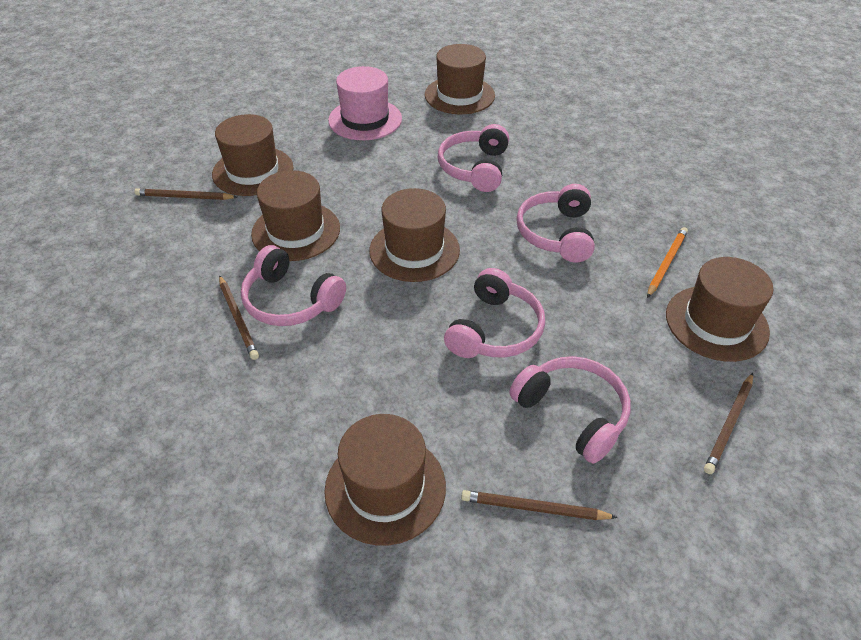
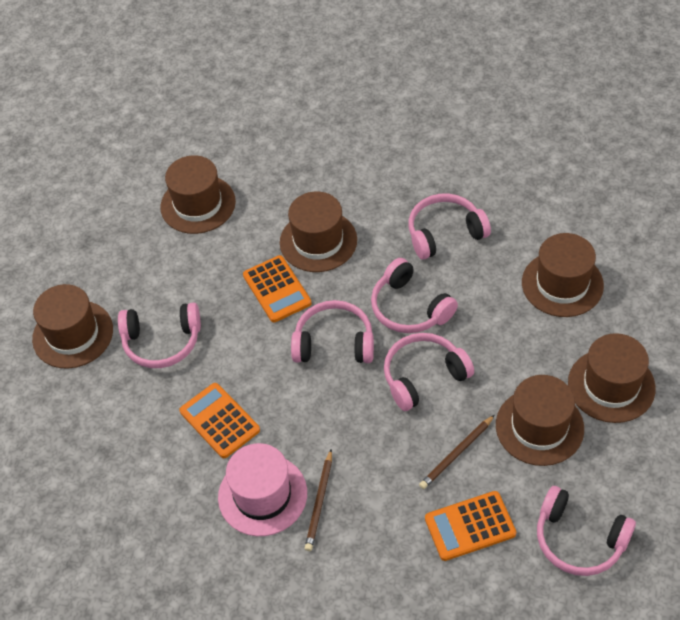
brown pencil: 4 -> 2
orange calculator: 0 -> 3
orange pencil: 1 -> 0
pink headphones: 5 -> 6

